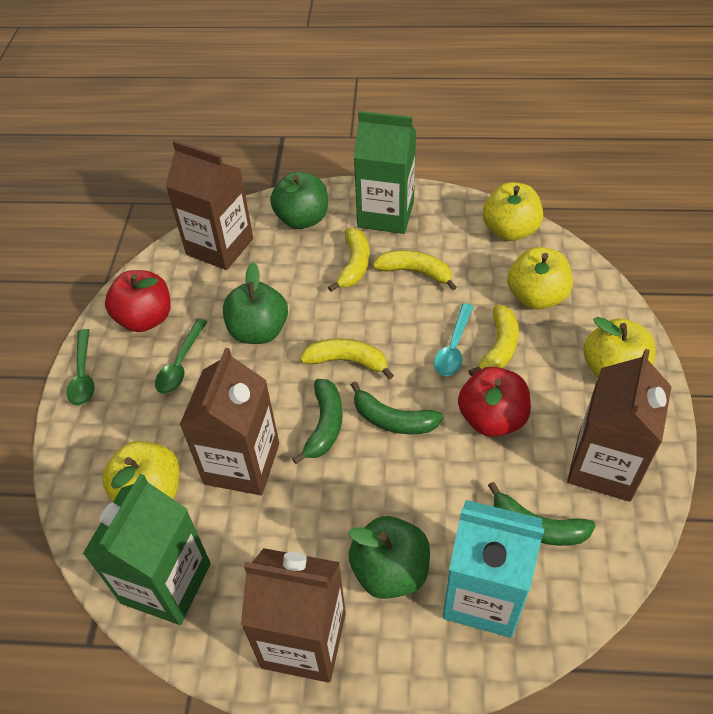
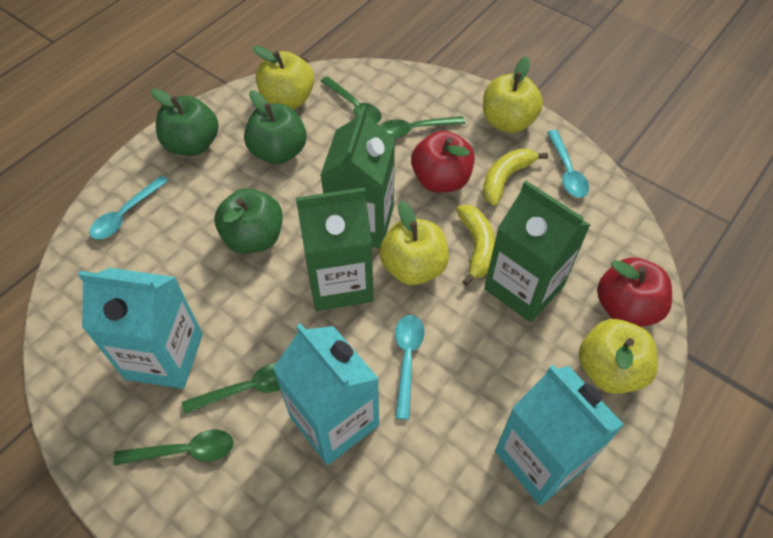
brown carton: 4 -> 0
green banana: 3 -> 0
green carton: 2 -> 3
green spoon: 2 -> 4
turquoise carton: 1 -> 3
turquoise spoon: 1 -> 3
yellow banana: 4 -> 2

